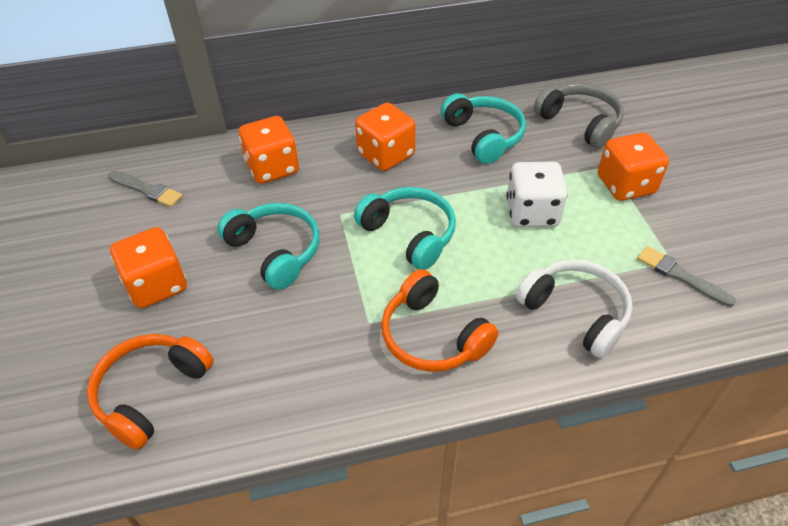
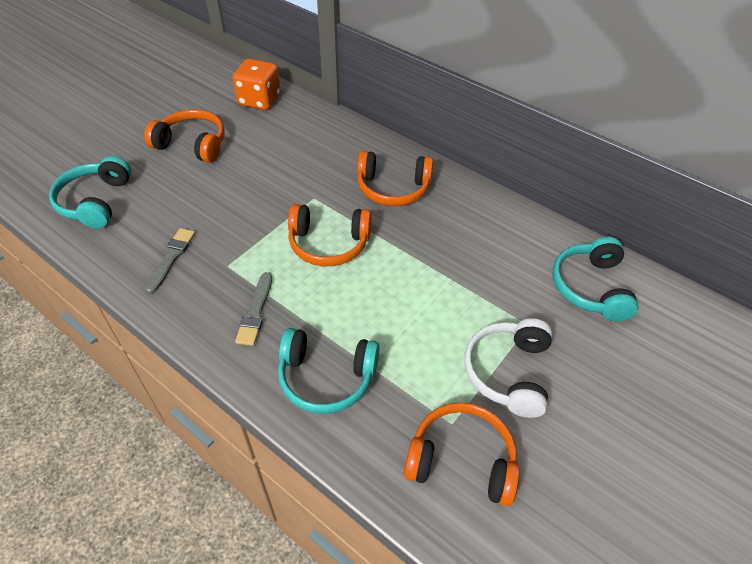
grey headphones: 1 -> 0
orange dice: 4 -> 1
orange headphones: 2 -> 4
white dice: 1 -> 0

